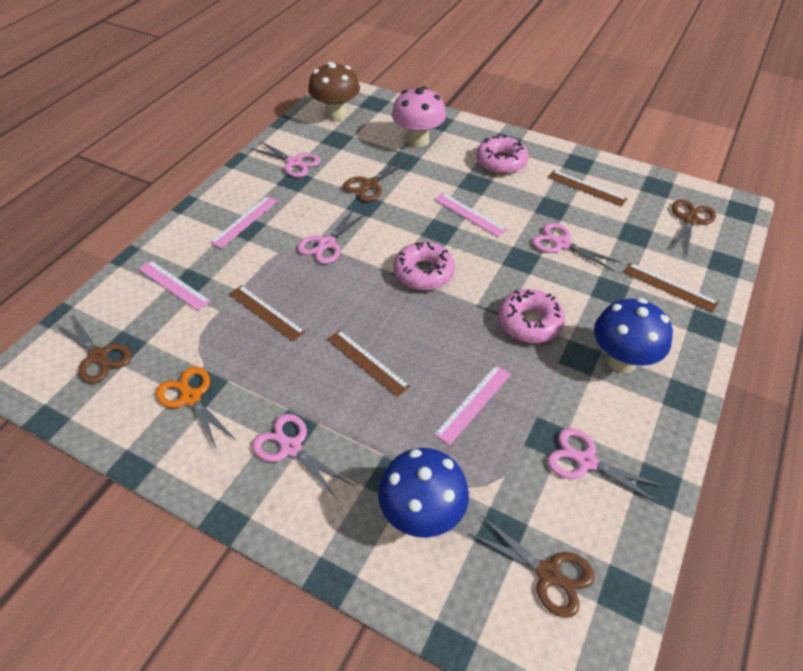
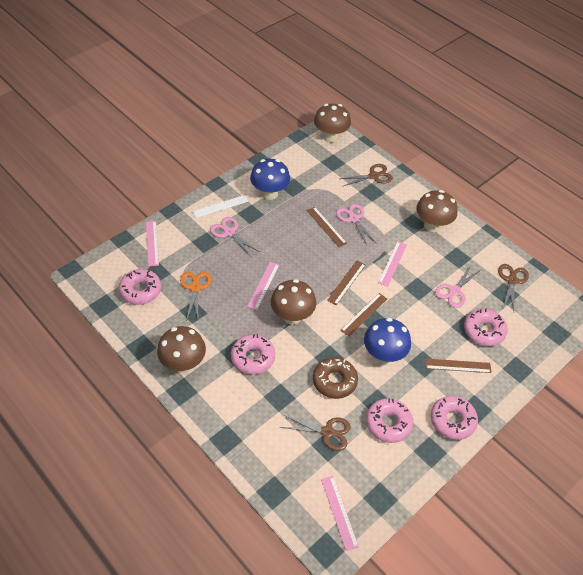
brown donut: 0 -> 1
brown mushroom: 1 -> 4
brown scissors: 4 -> 3
pink donut: 3 -> 5
pink mushroom: 1 -> 0
pink scissors: 5 -> 3
white ruler: 0 -> 1

